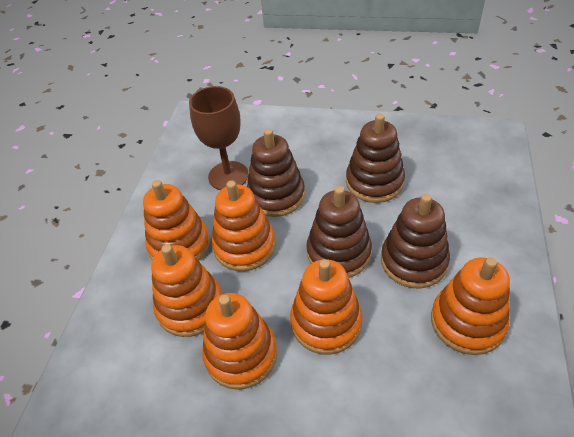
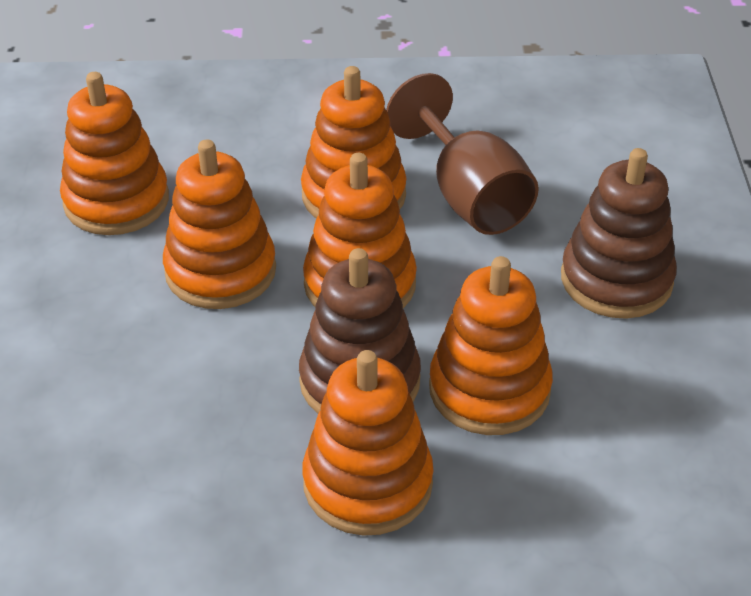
brown stacking toy: 4 -> 2

